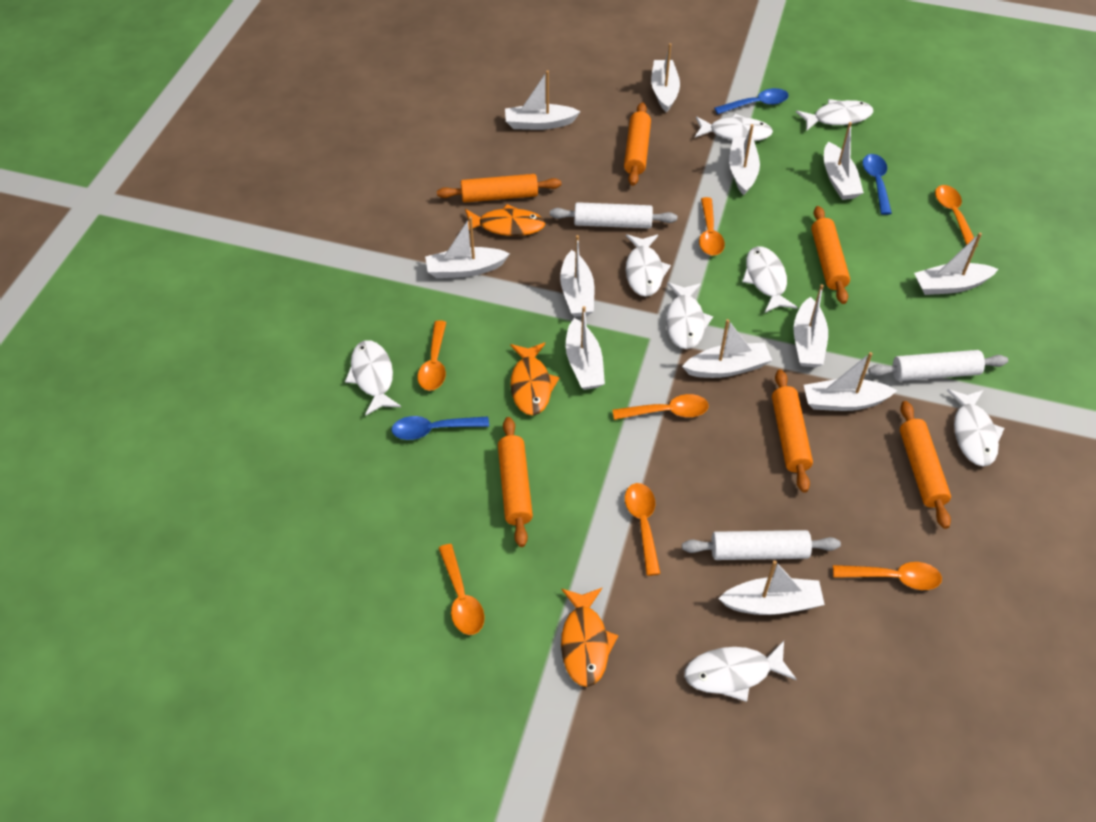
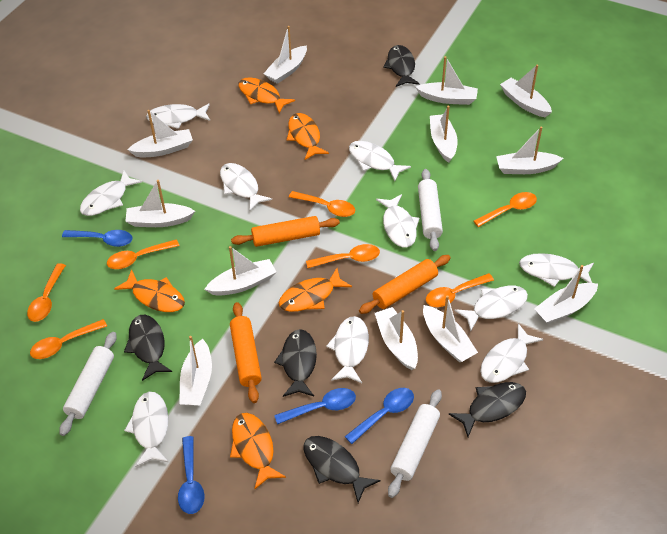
black fish: 0 -> 5
blue spoon: 3 -> 4
orange fish: 3 -> 5
orange rolling pin: 6 -> 3
white fish: 8 -> 10

